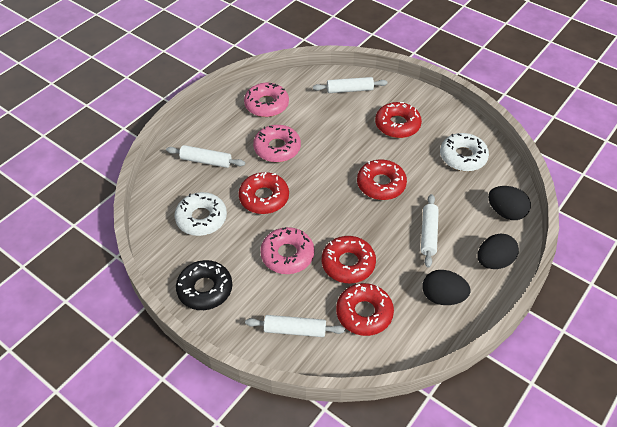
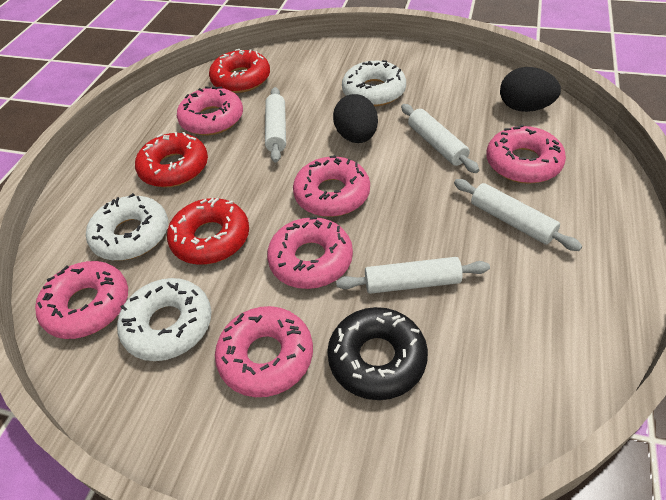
black egg: 3 -> 2
pink donut: 3 -> 6
red donut: 5 -> 3
white donut: 2 -> 3

